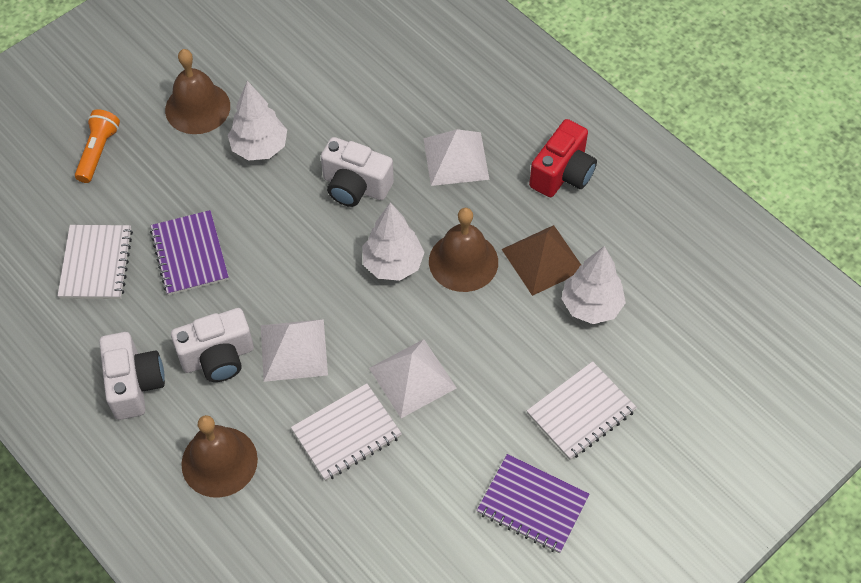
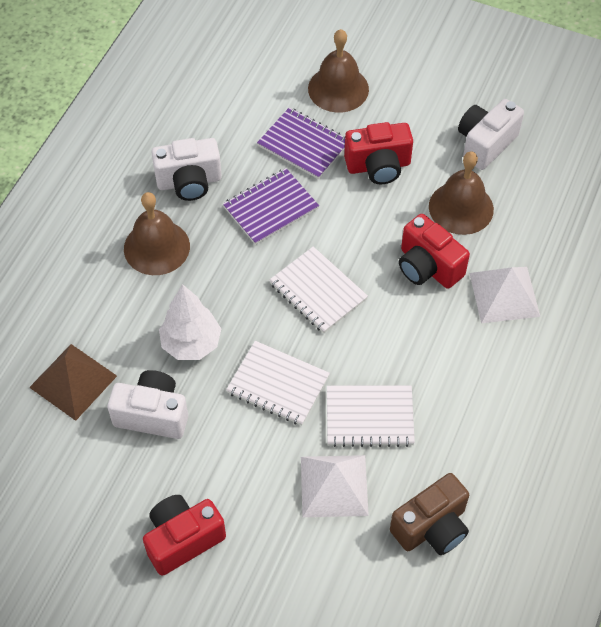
brown camera: 0 -> 1
orange flashlight: 1 -> 0
red camera: 1 -> 3
white pyramid: 3 -> 2
white tree: 3 -> 1

